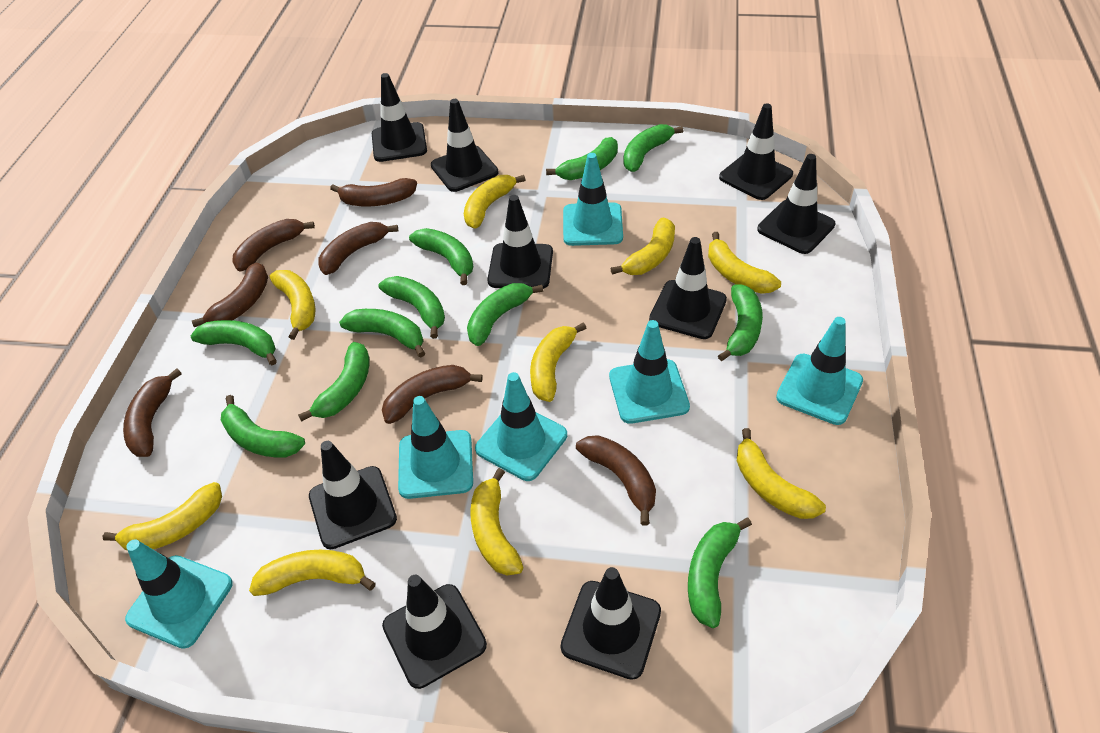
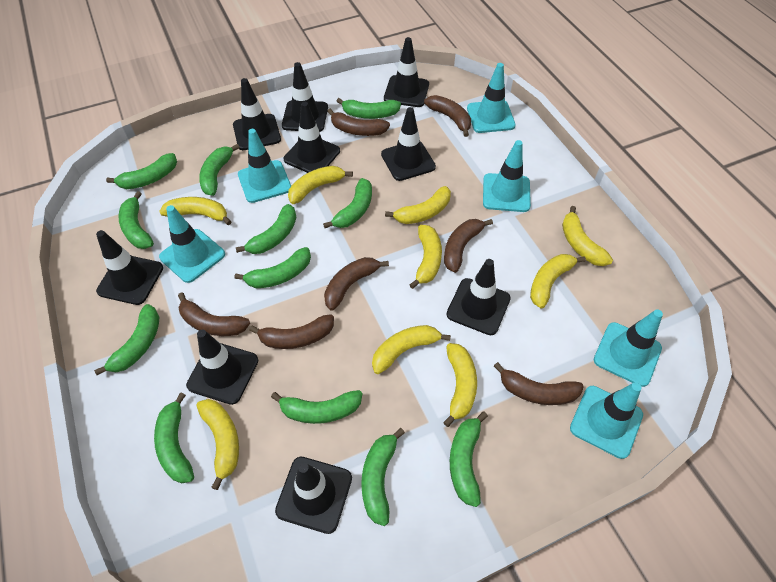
green banana: 11 -> 12

